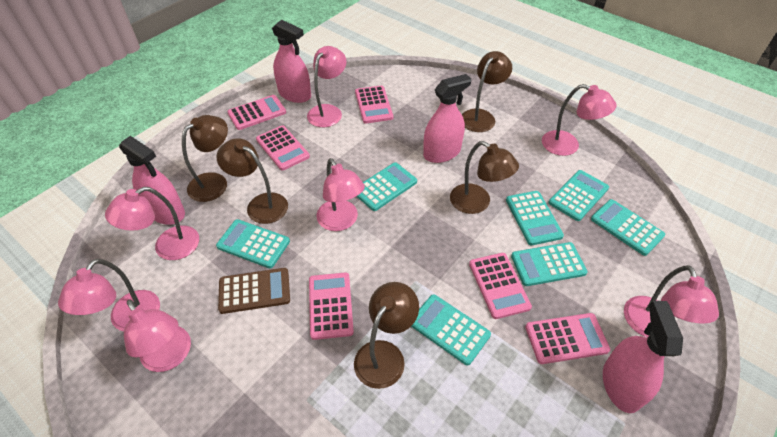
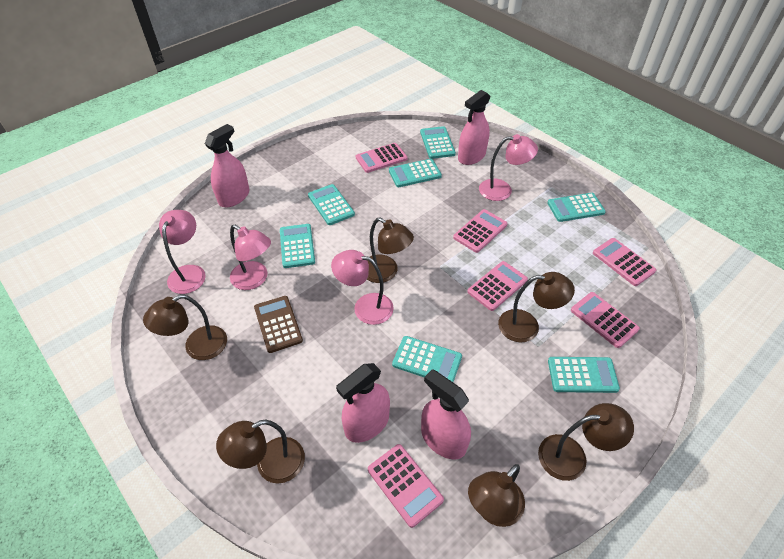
brown lamp: 5 -> 6
pink lamp: 7 -> 4

